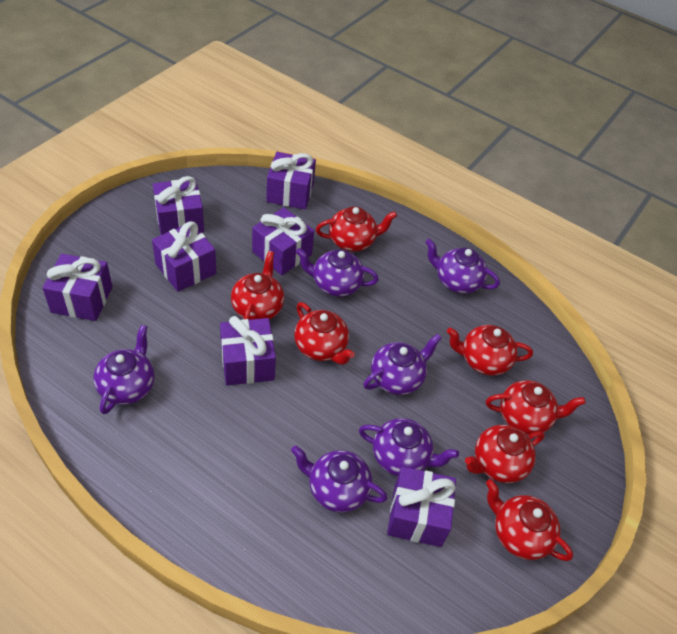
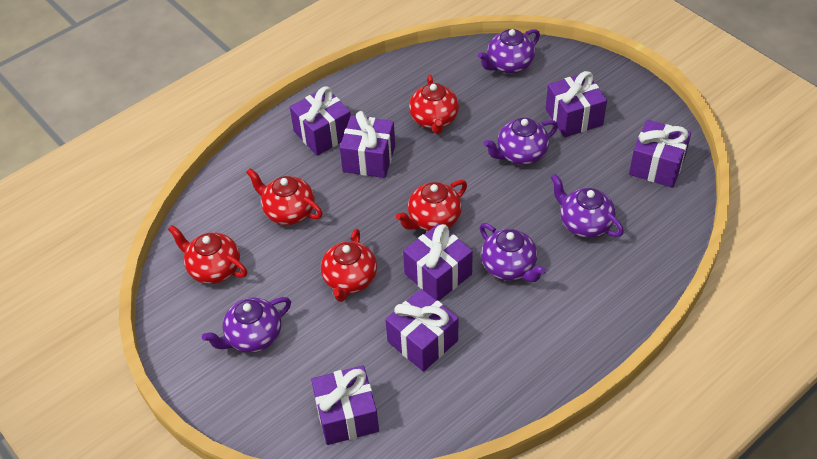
purple teapot: 6 -> 5
red teapot: 7 -> 5

